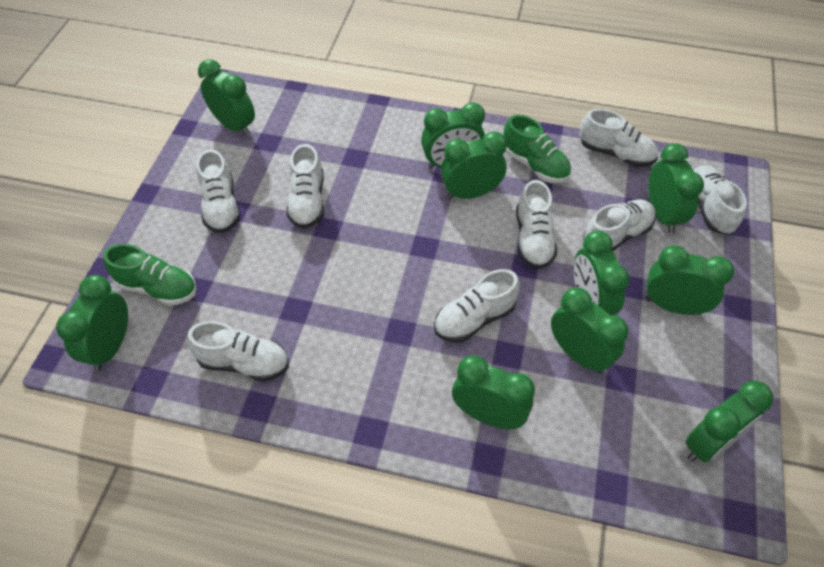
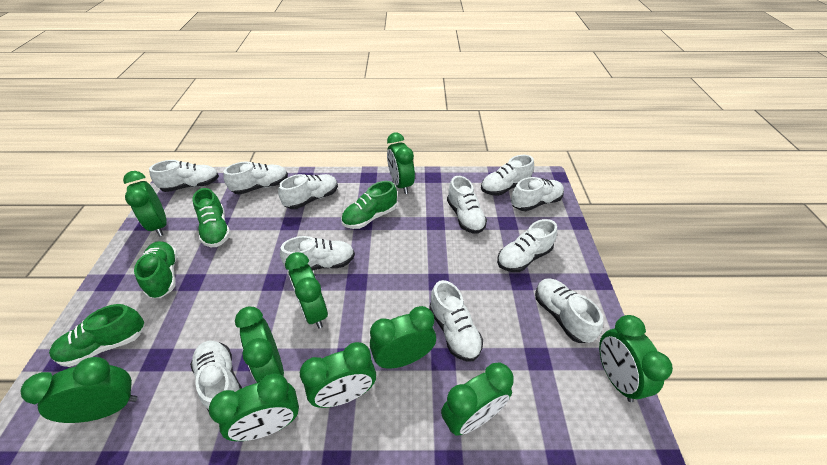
green shoe: 2 -> 4
white shoe: 8 -> 11

